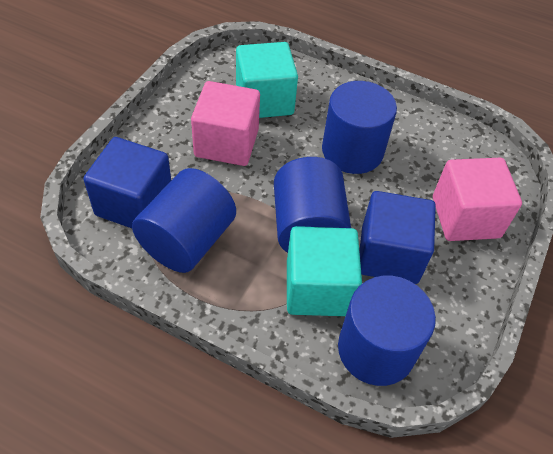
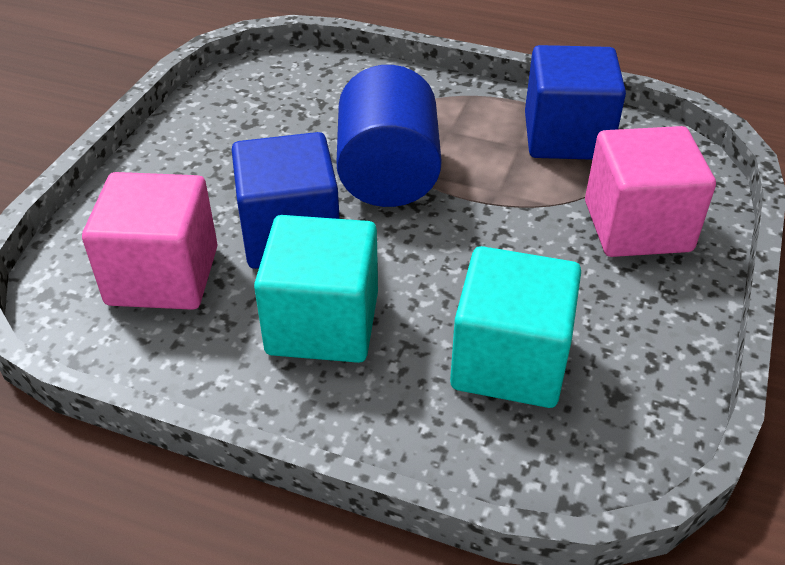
blue cylinder: 4 -> 1

